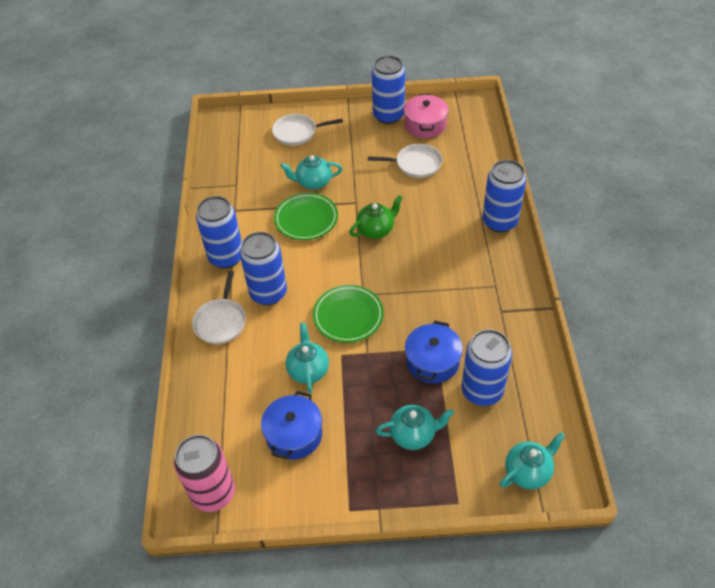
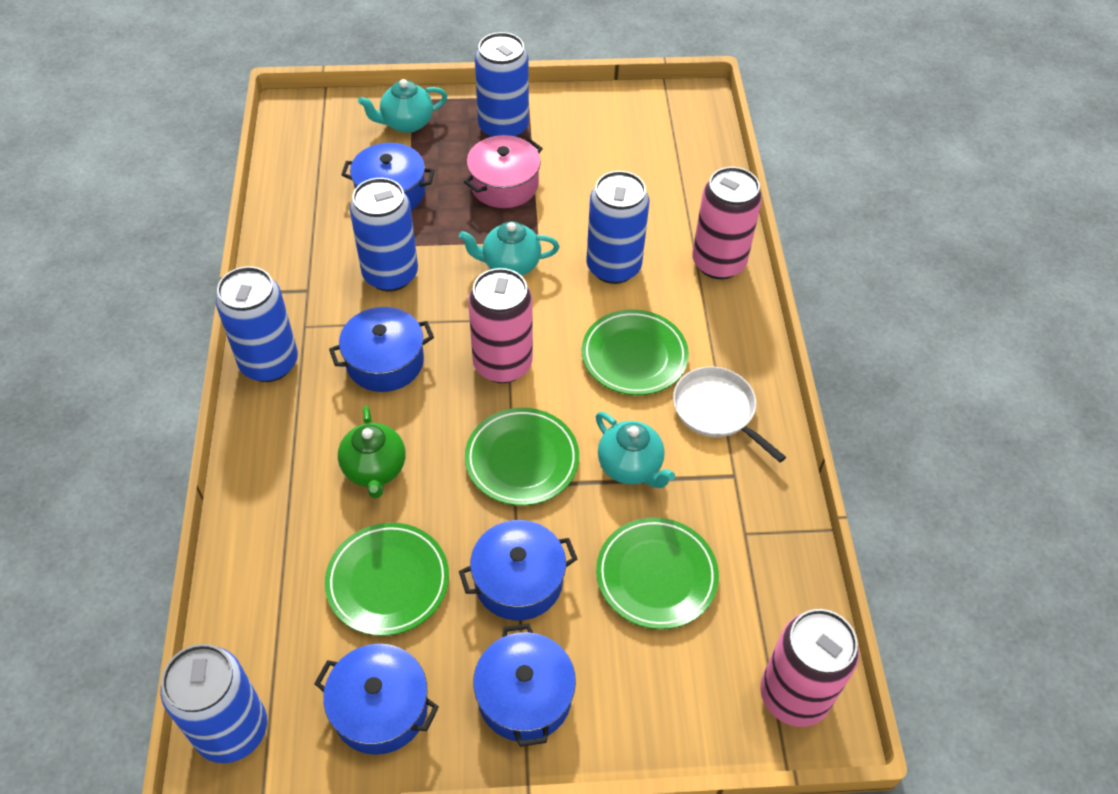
blue pot: 2 -> 5
green plate: 2 -> 4
pink can: 1 -> 3
turquoise teapot: 4 -> 3
white pan: 3 -> 1

